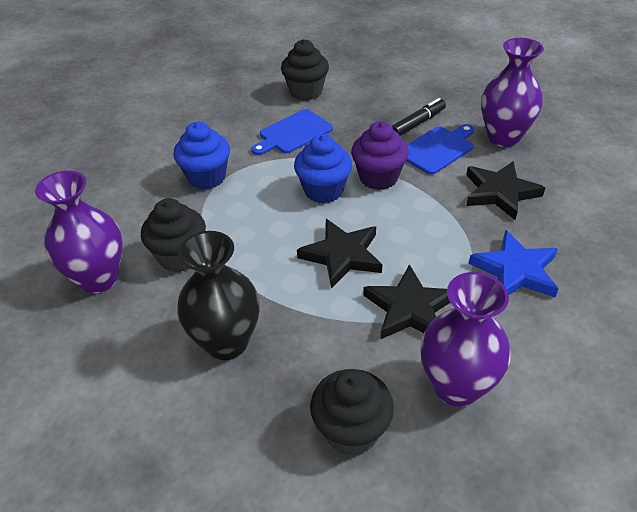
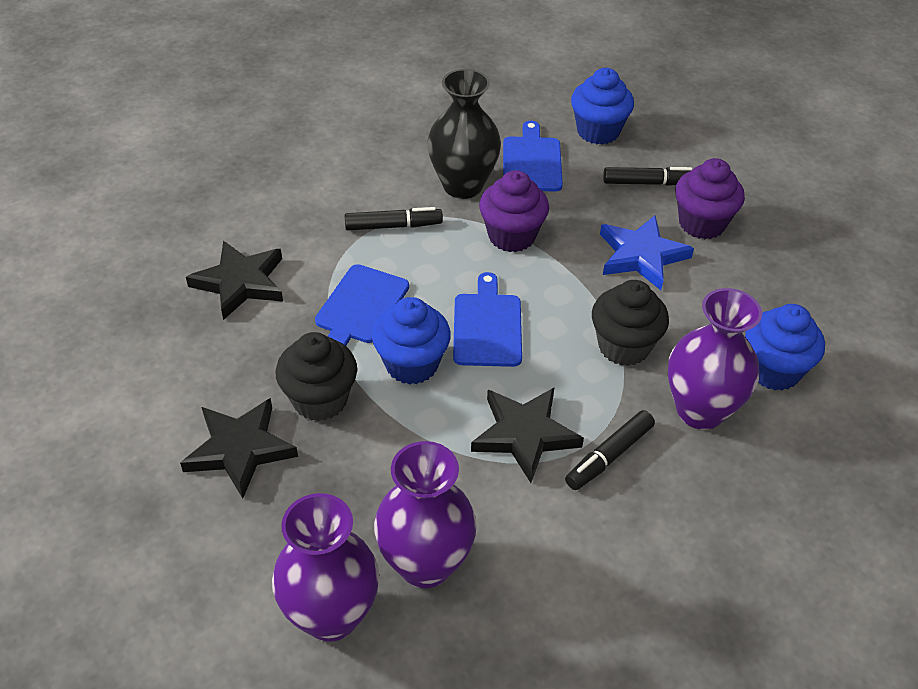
black cupcake: 3 -> 2
black marker: 1 -> 3
blue cupcake: 2 -> 3
blue cutting board: 2 -> 3
purple cupcake: 1 -> 2

